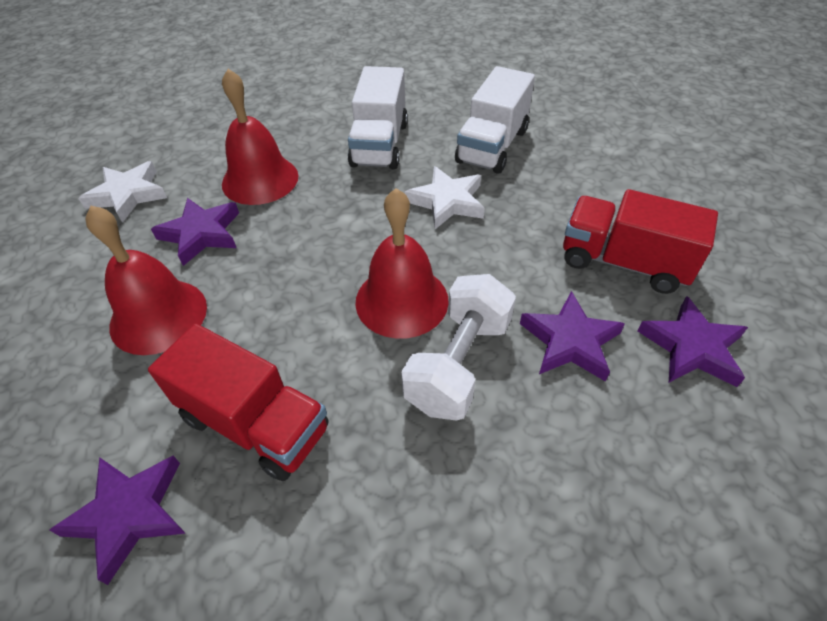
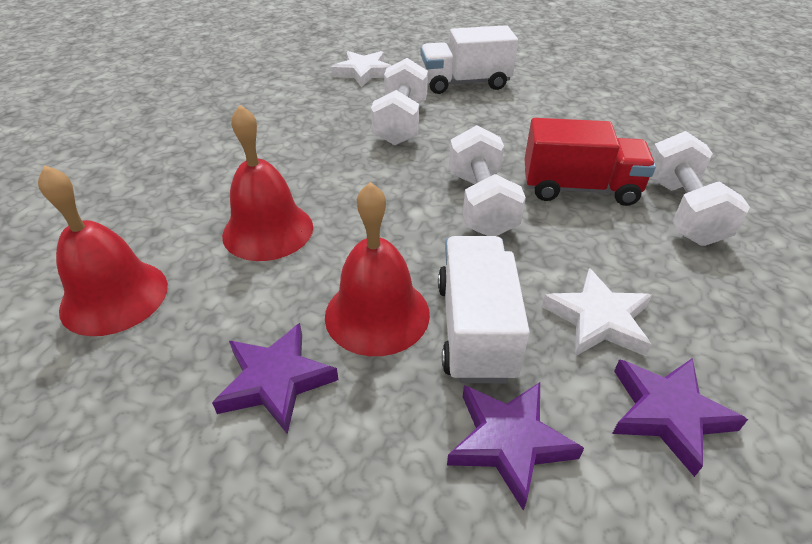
purple star: 4 -> 3
red truck: 2 -> 1
white dumbbell: 1 -> 3

